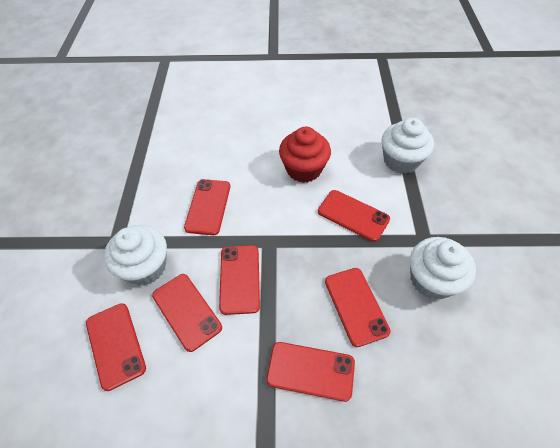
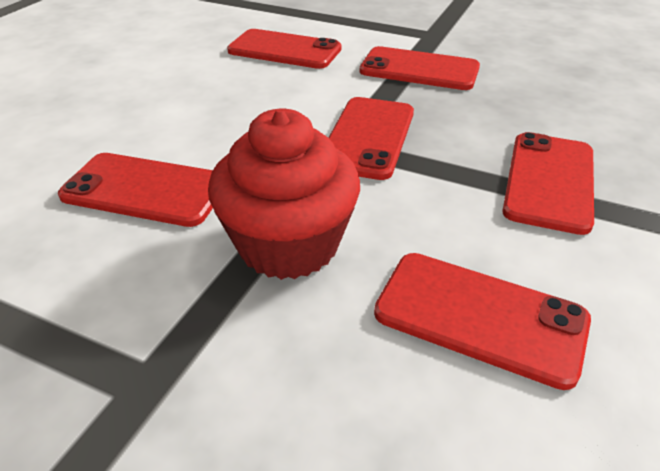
red phone: 7 -> 6
white cupcake: 3 -> 0

